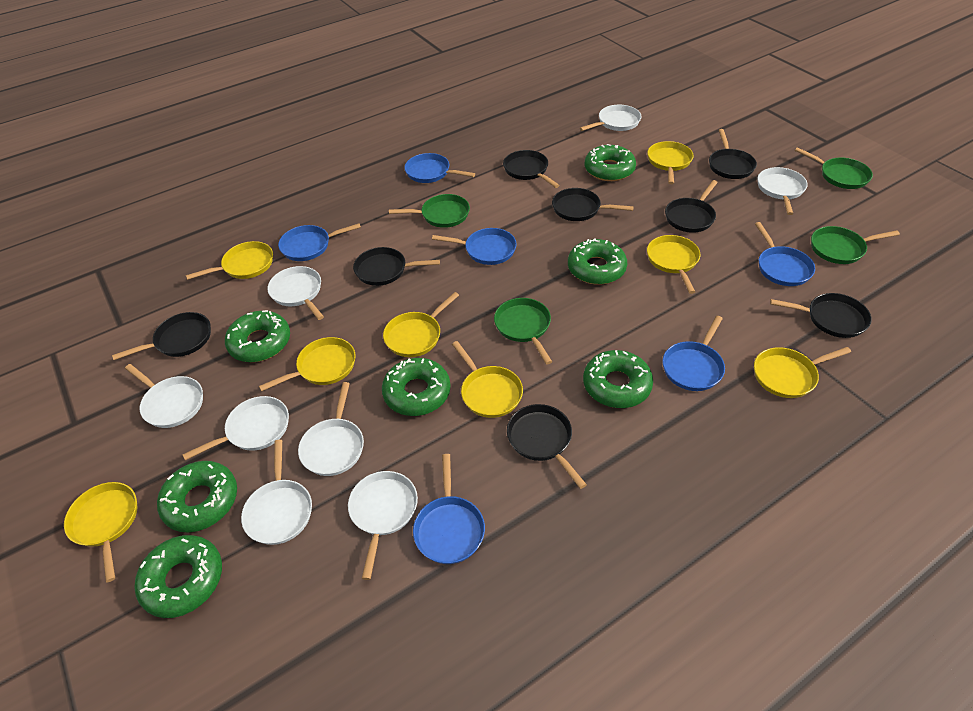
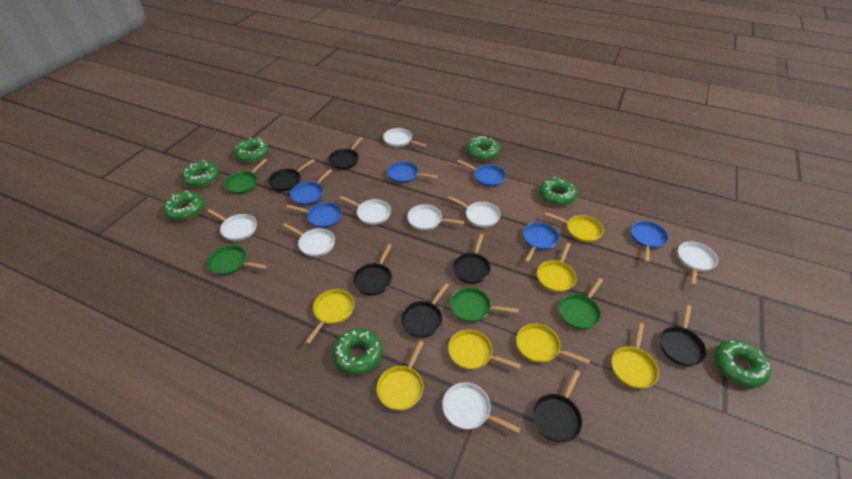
black pan: 8 -> 7
yellow pan: 8 -> 7

